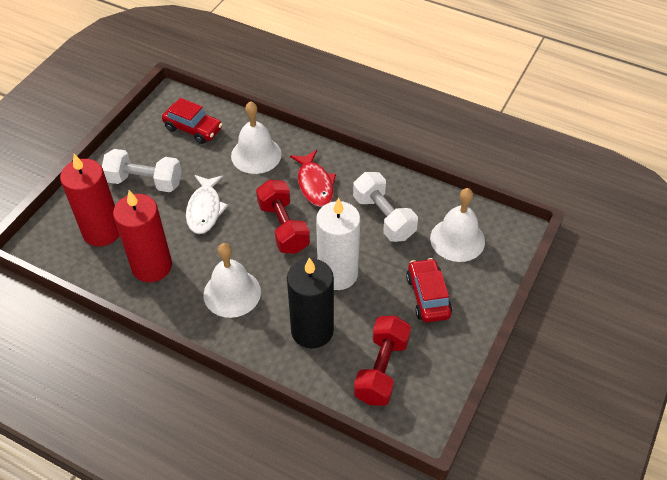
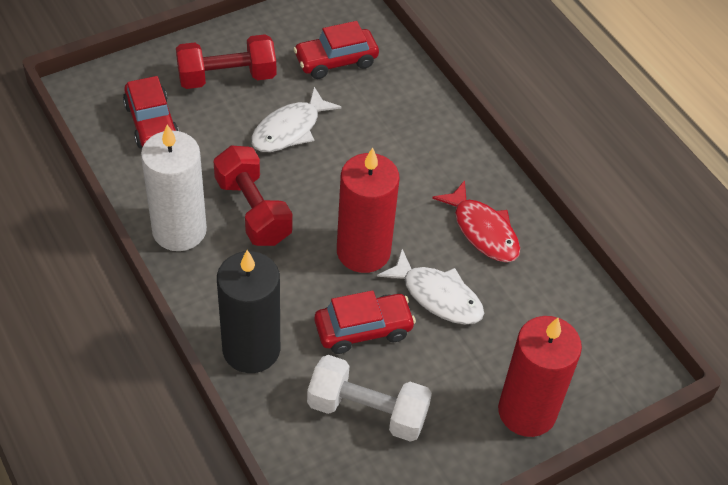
red car: 2 -> 3
white bell: 3 -> 0
white dumbbell: 2 -> 1
white fish: 1 -> 2

